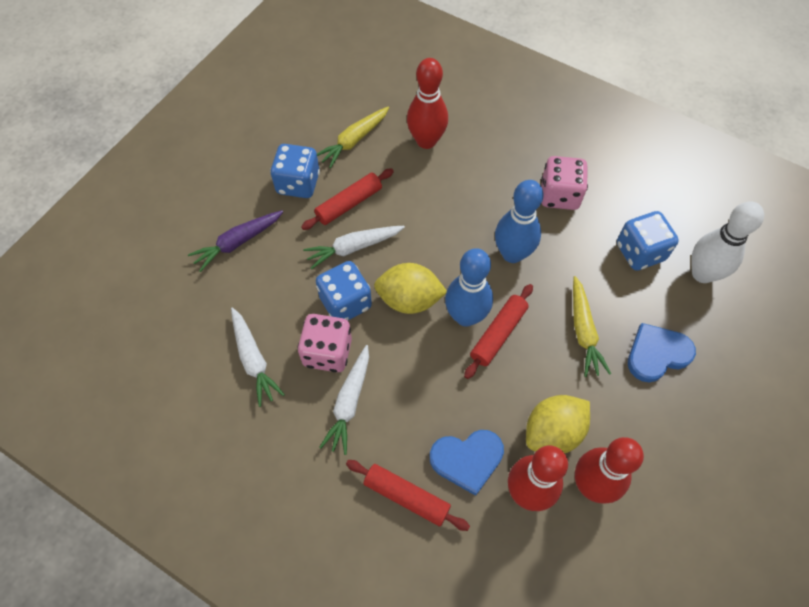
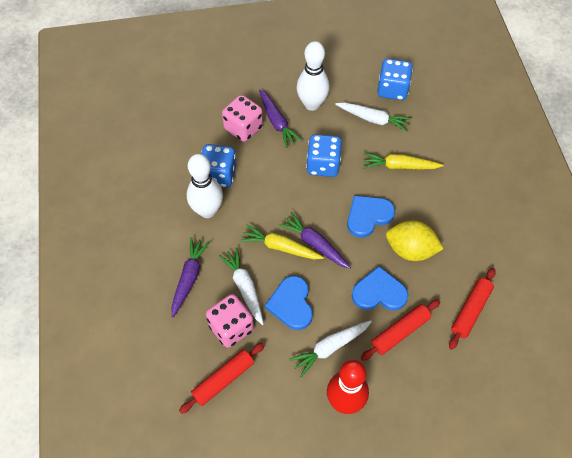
blue bowling pin: 2 -> 0
blue heart: 2 -> 3
purple carrot: 1 -> 3
red bowling pin: 3 -> 1
white bowling pin: 1 -> 2
yellow lemon: 2 -> 1

